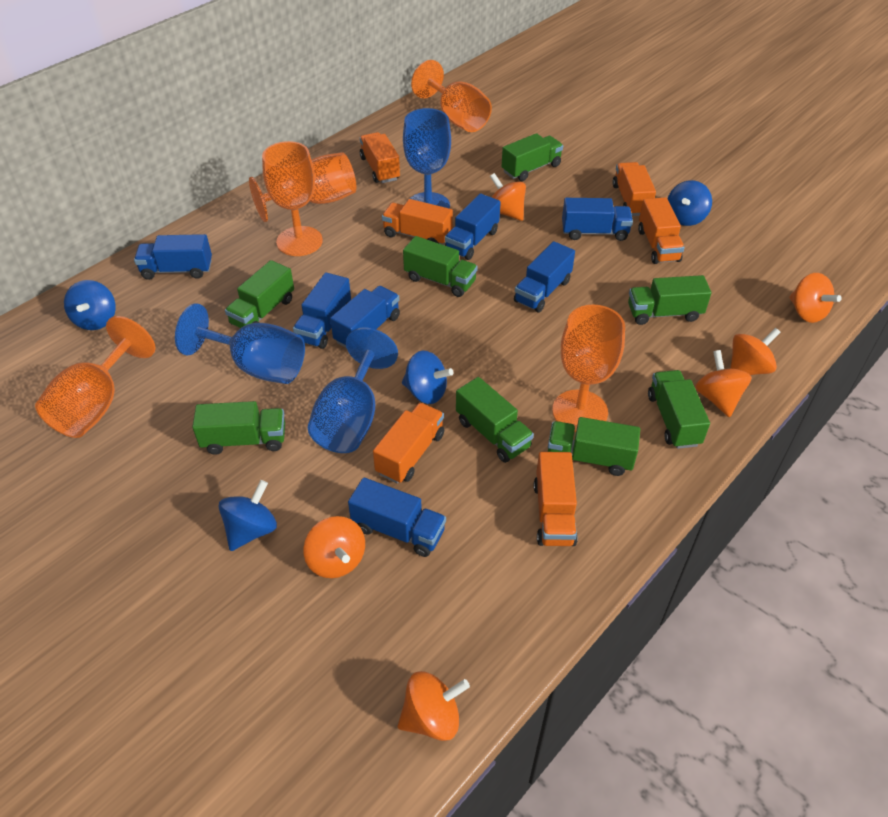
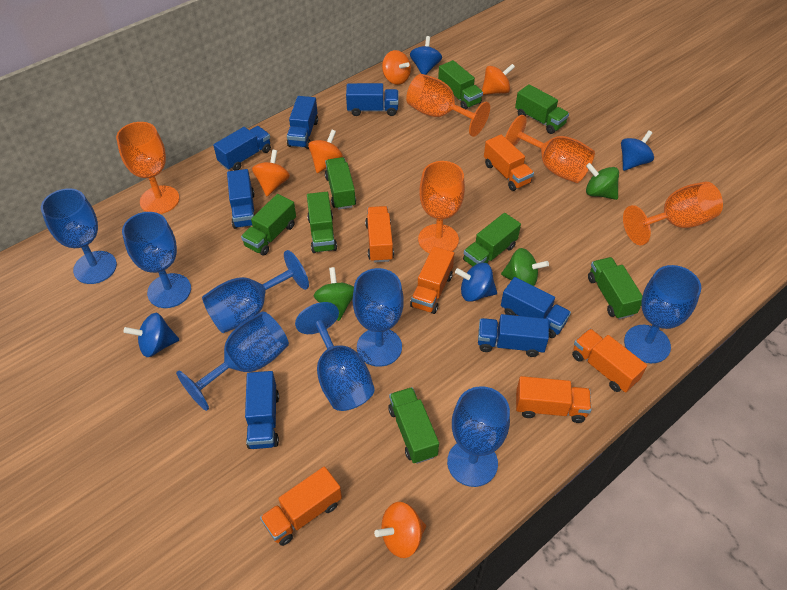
blue goblet: 3 -> 8
green spinning top: 0 -> 3
orange spinning top: 6 -> 5

